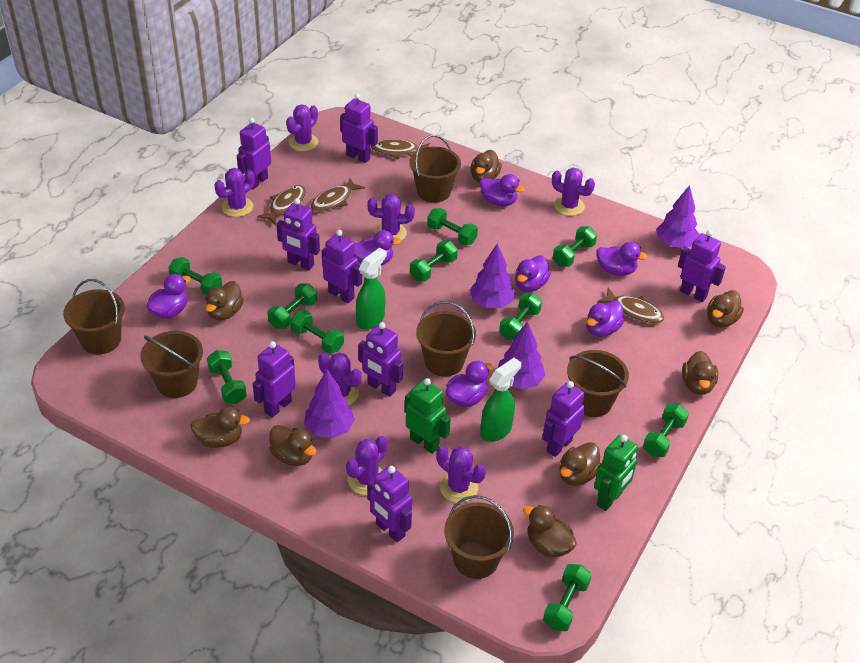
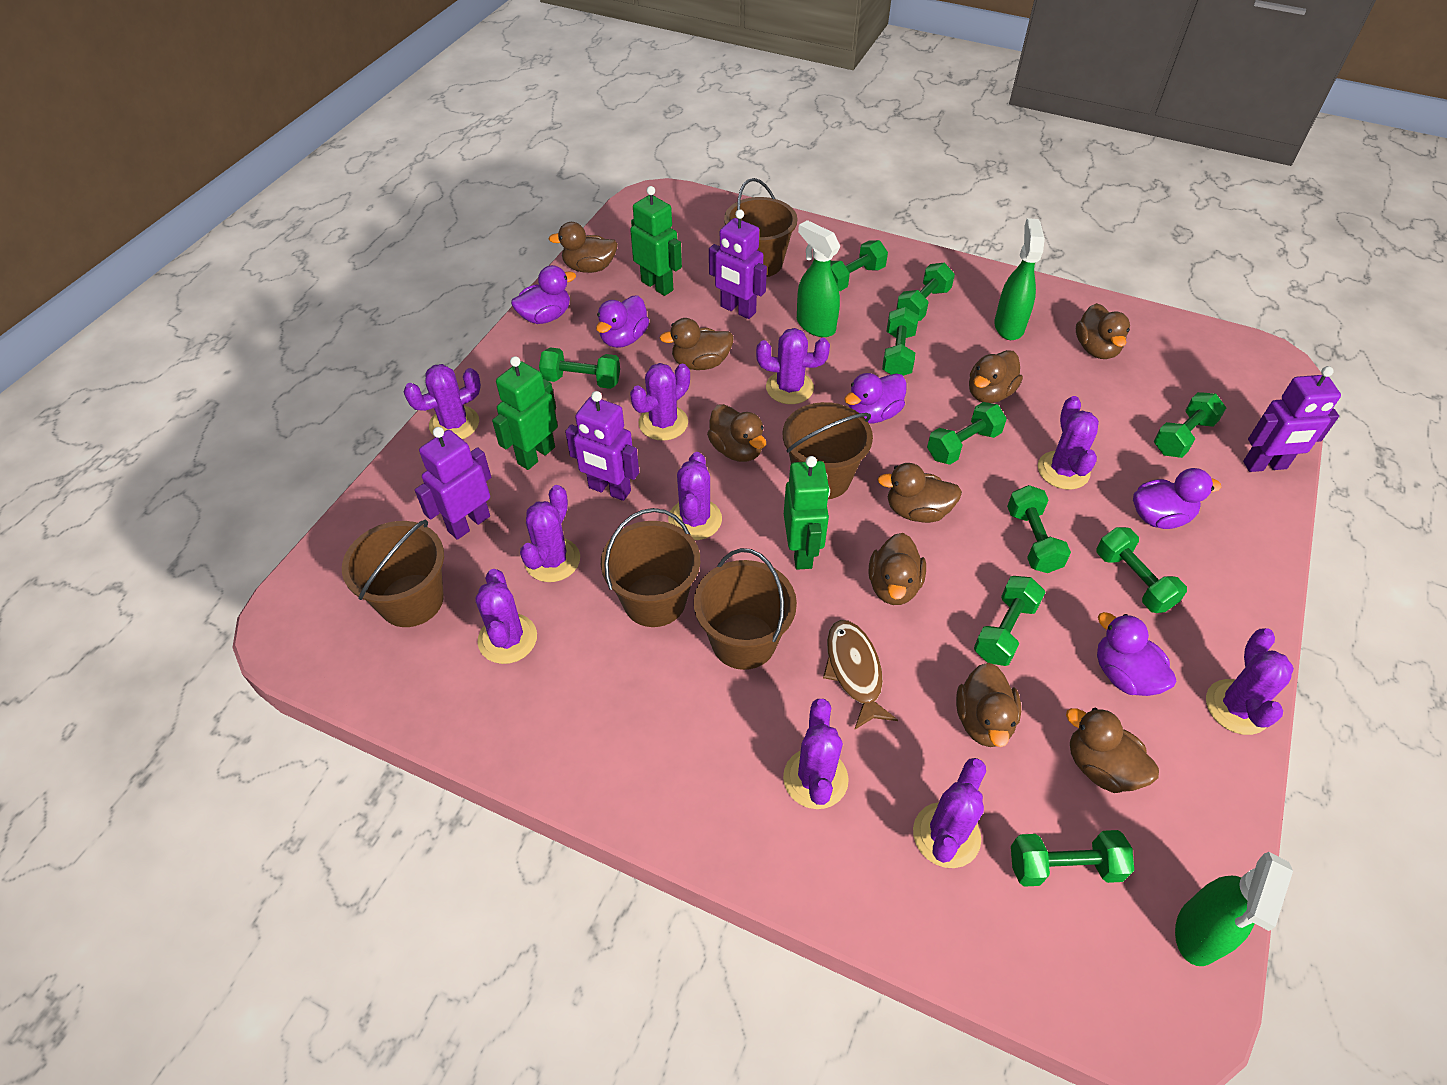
brown bucket: 6 -> 5
brown duck: 8 -> 9
brown fish: 4 -> 1
green robot: 2 -> 3
green spray bottle: 2 -> 3
purple cactus: 7 -> 10
purple duck: 7 -> 5
purple robot: 9 -> 4
purple tree: 4 -> 0

